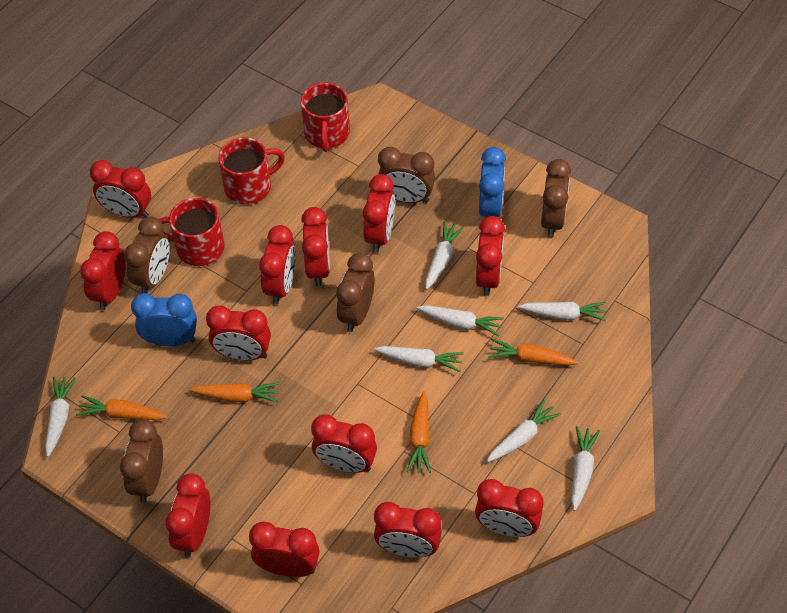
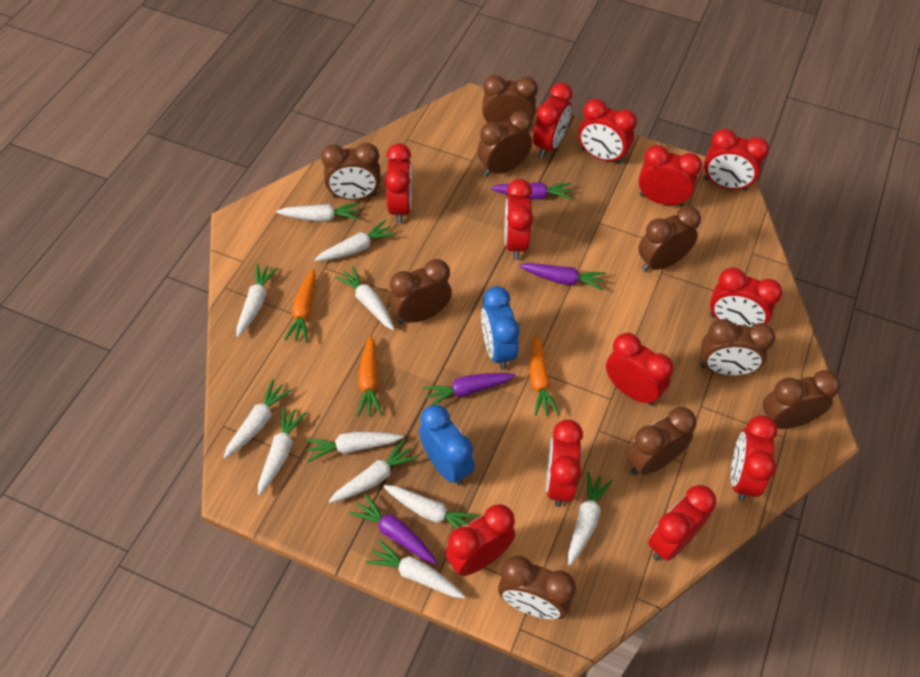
brown clock: 5 -> 9
orange carrot: 4 -> 3
purple carrot: 0 -> 4
red mug: 3 -> 0
white carrot: 7 -> 11

